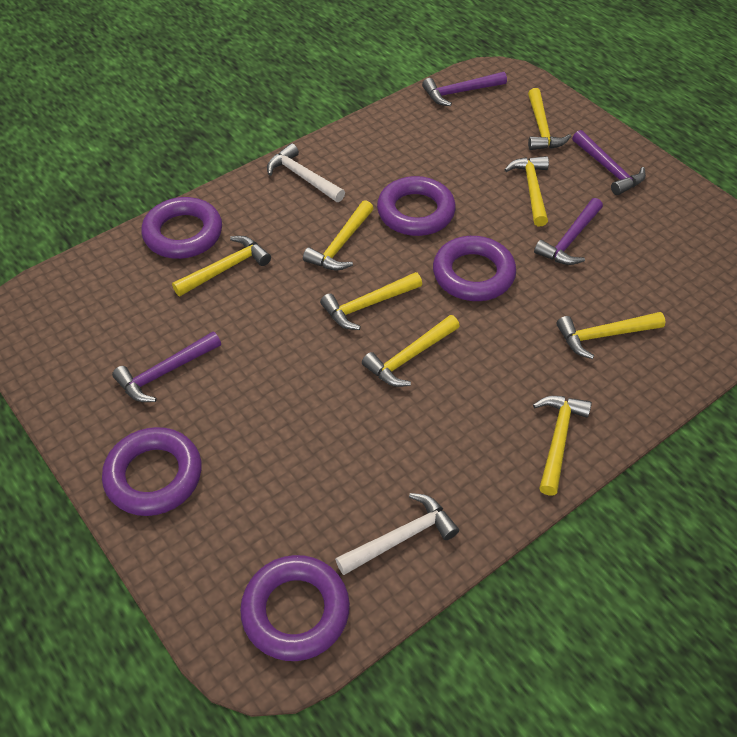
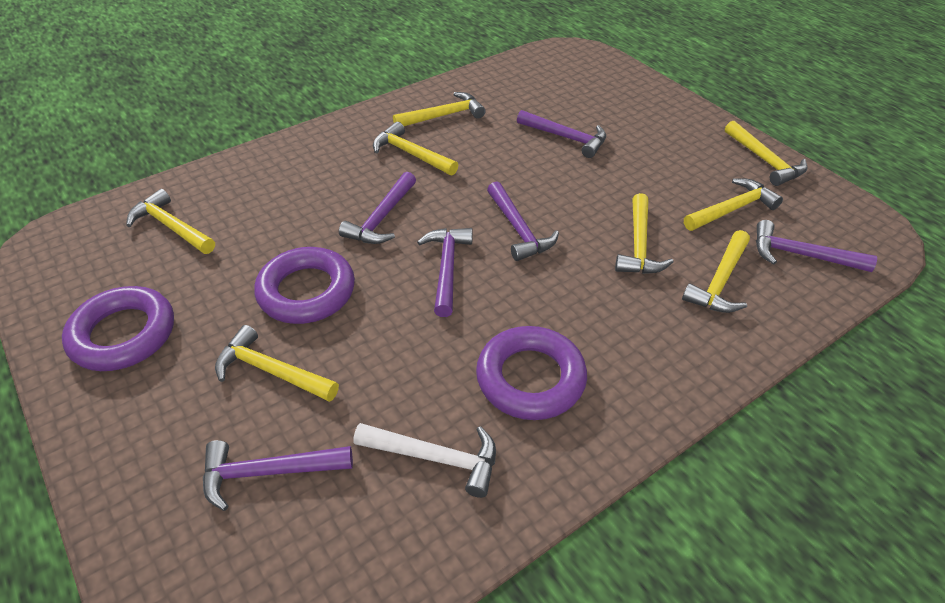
purple hammer: 4 -> 6
purple ring: 5 -> 3
white hammer: 2 -> 1

